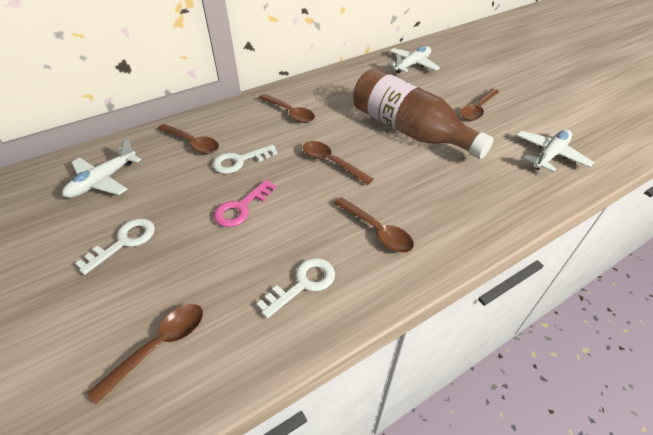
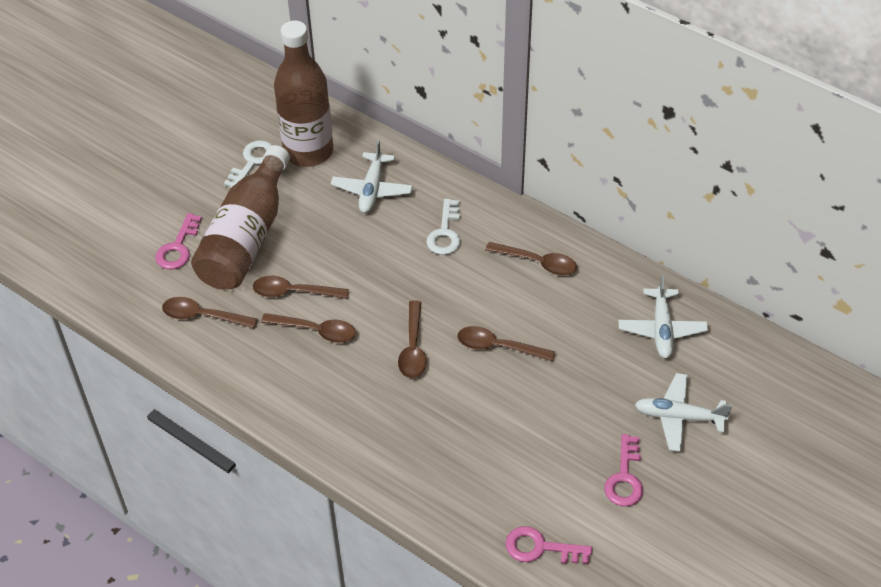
brown bottle: 1 -> 2
pink key: 1 -> 3
white key: 3 -> 2

